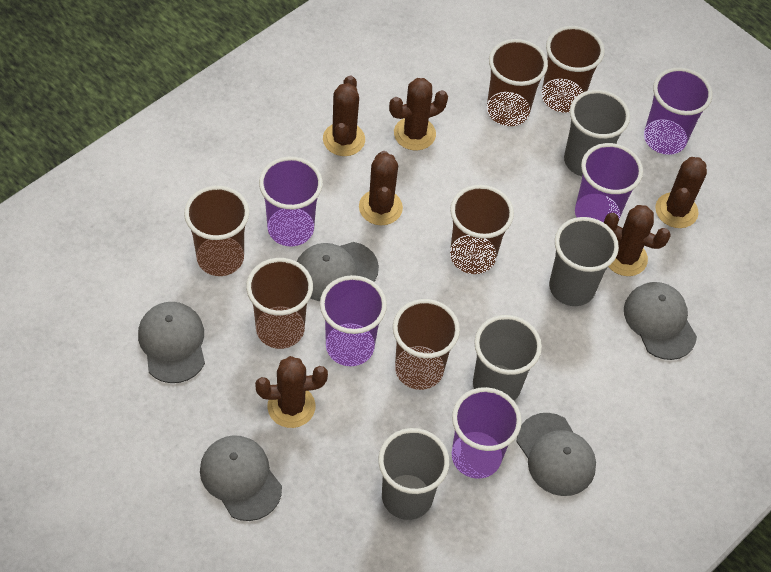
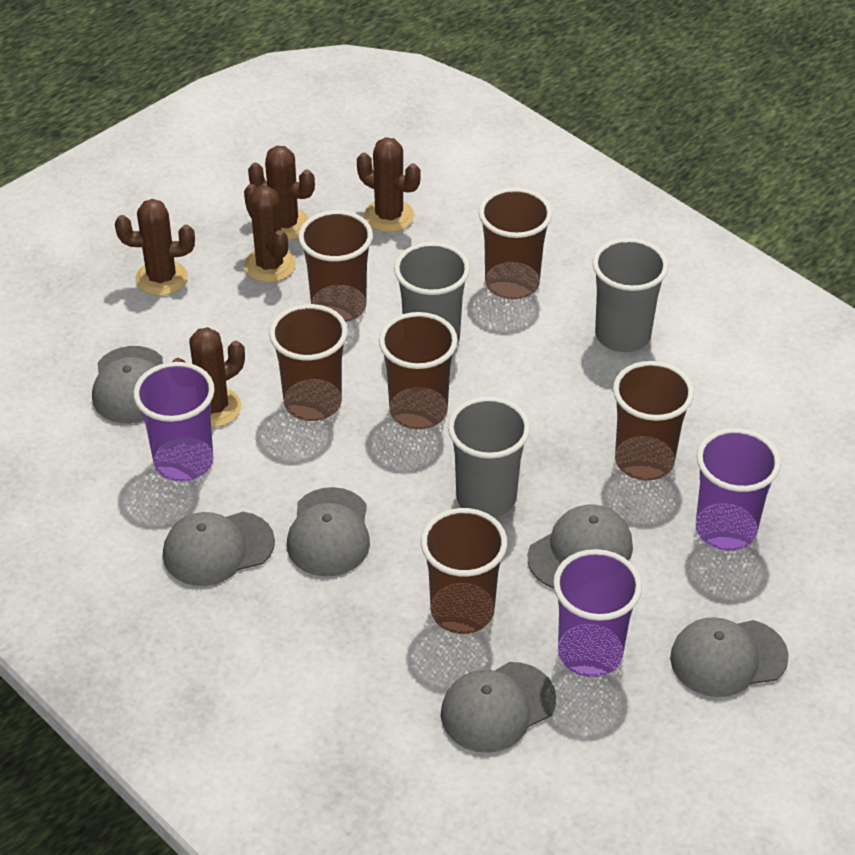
brown cactus: 6 -> 5
grey cap: 5 -> 6
grey cup: 4 -> 3
purple cup: 5 -> 3

